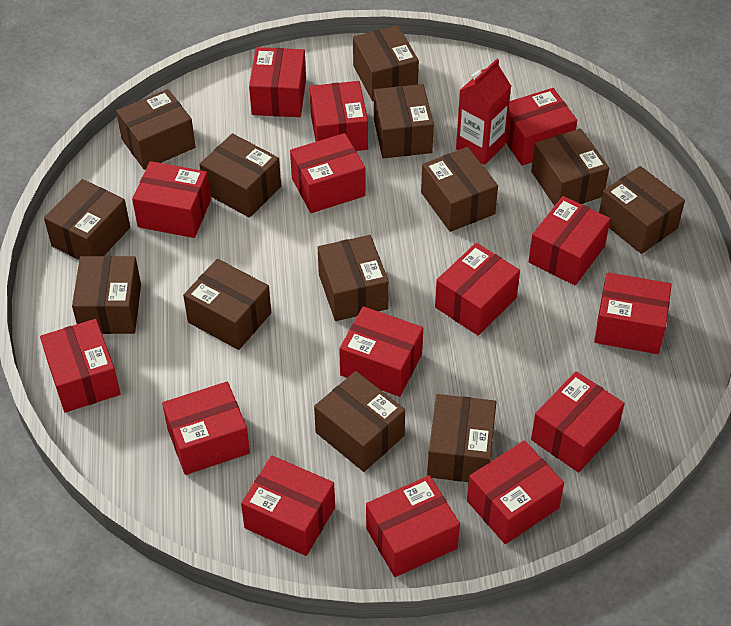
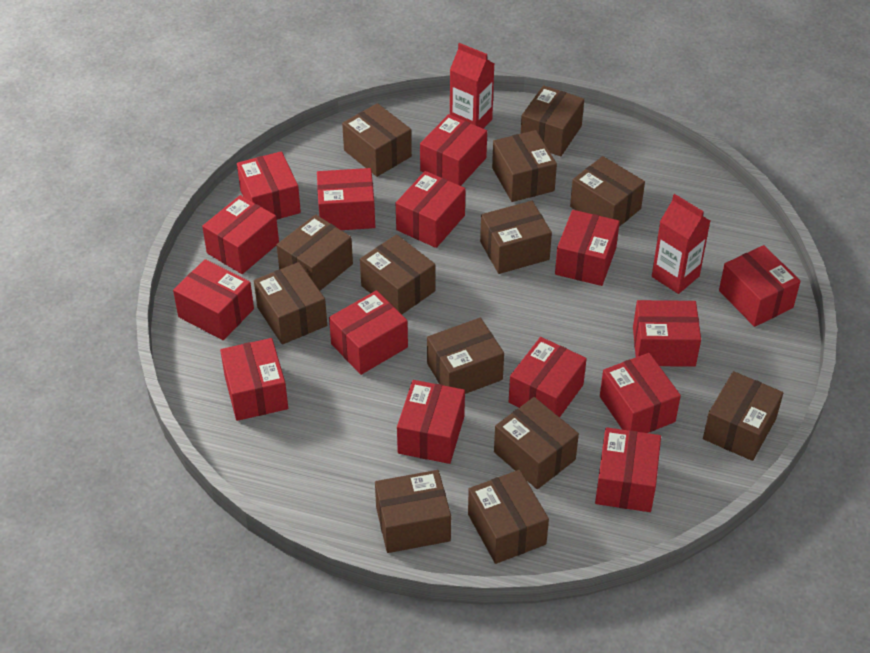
red carton: 1 -> 2

